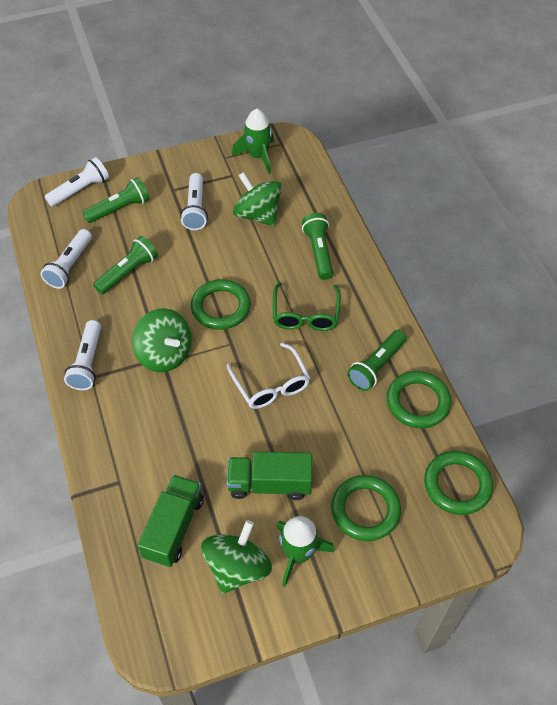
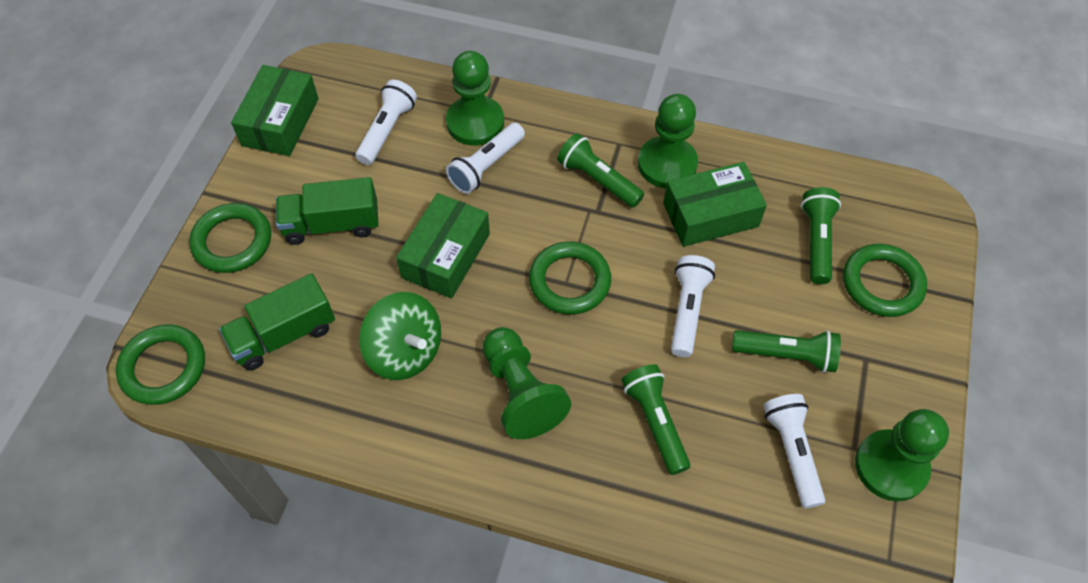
green box: 0 -> 3
green glasses: 1 -> 0
green pawn: 0 -> 4
green rocket: 2 -> 0
green spinning top: 3 -> 1
white glasses: 1 -> 0

